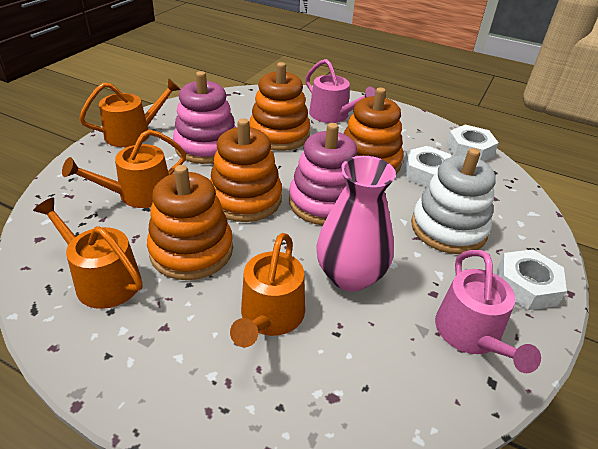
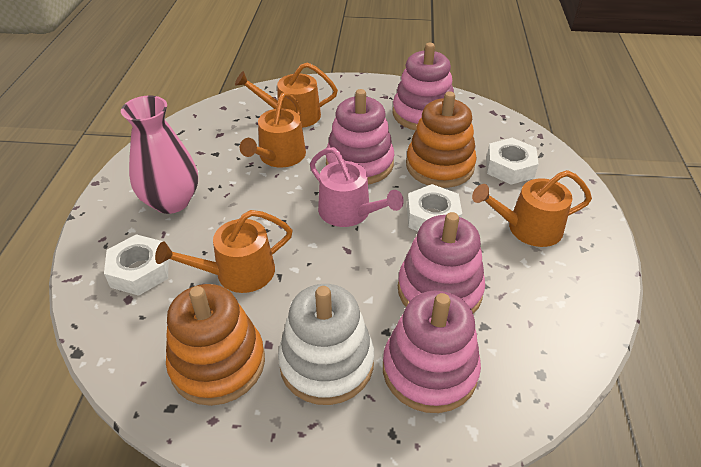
orange stacking toy: 4 -> 2
pink stacking toy: 2 -> 4
pink watering can: 2 -> 1

